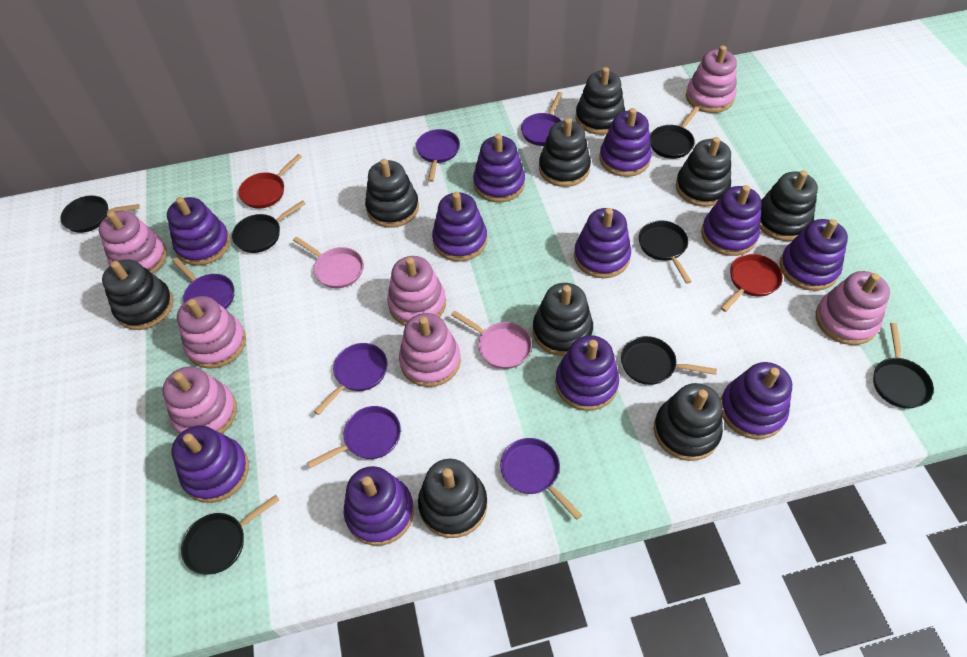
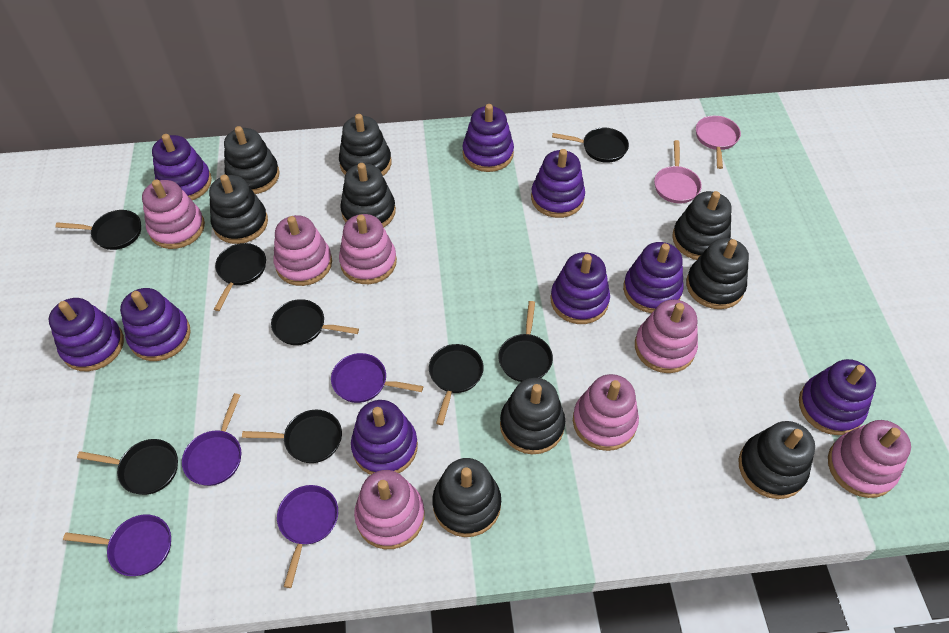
black pan: 7 -> 8
purple pan: 6 -> 4
purple stacking toy: 11 -> 9
red pan: 2 -> 0

